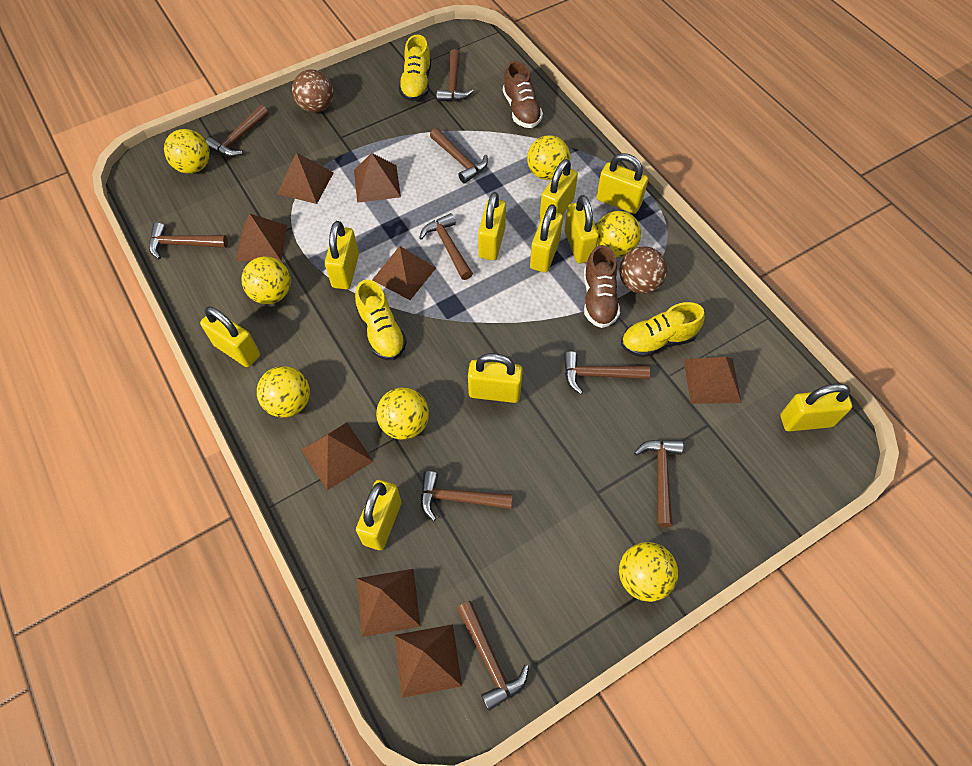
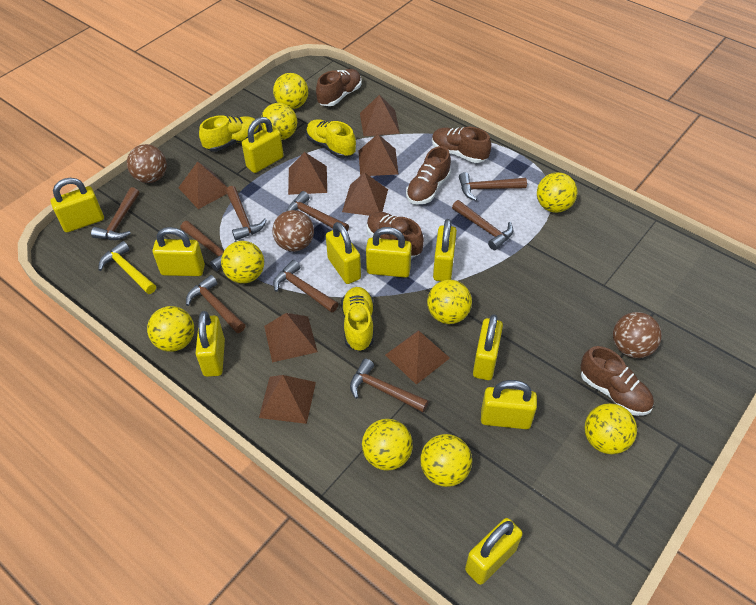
brown ball: 2 -> 3
brown shoe: 2 -> 5
yellow ball: 7 -> 9
yellow hammer: 0 -> 1

